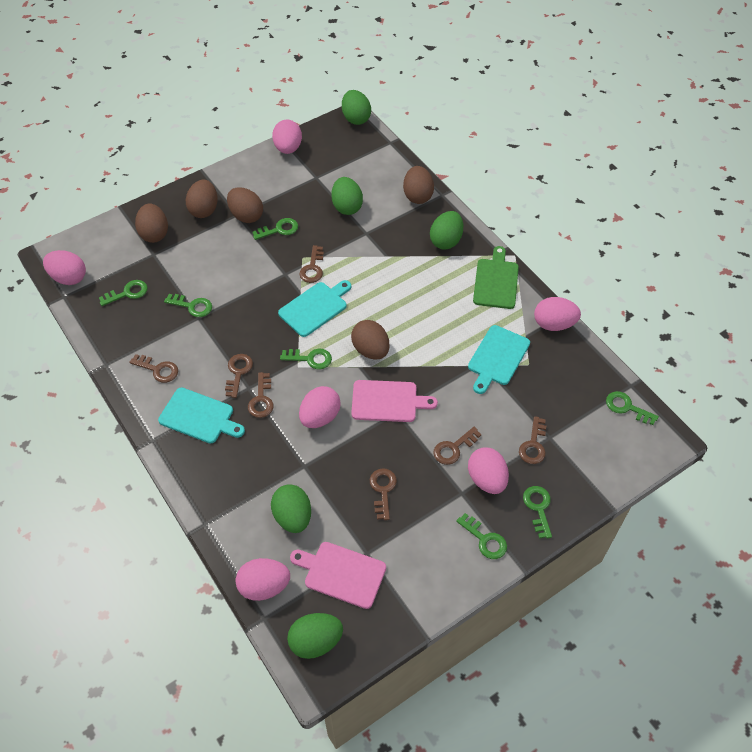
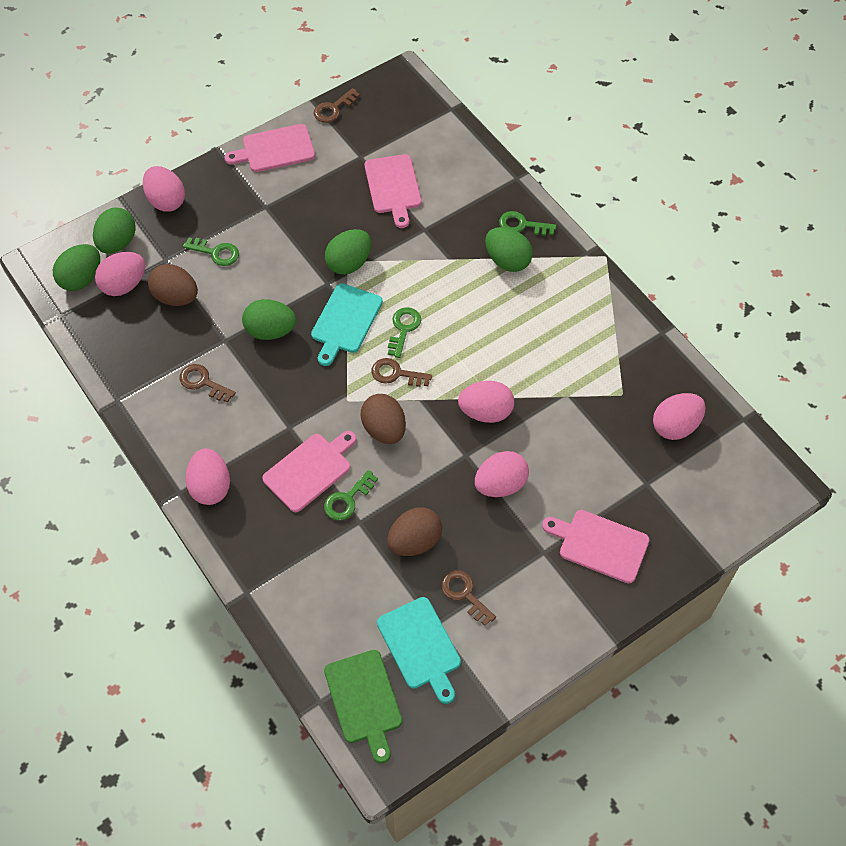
brown egg: 5 -> 3
brown key: 7 -> 4
green key: 7 -> 4
pink cutting board: 2 -> 4
turquoise cutting board: 3 -> 2

